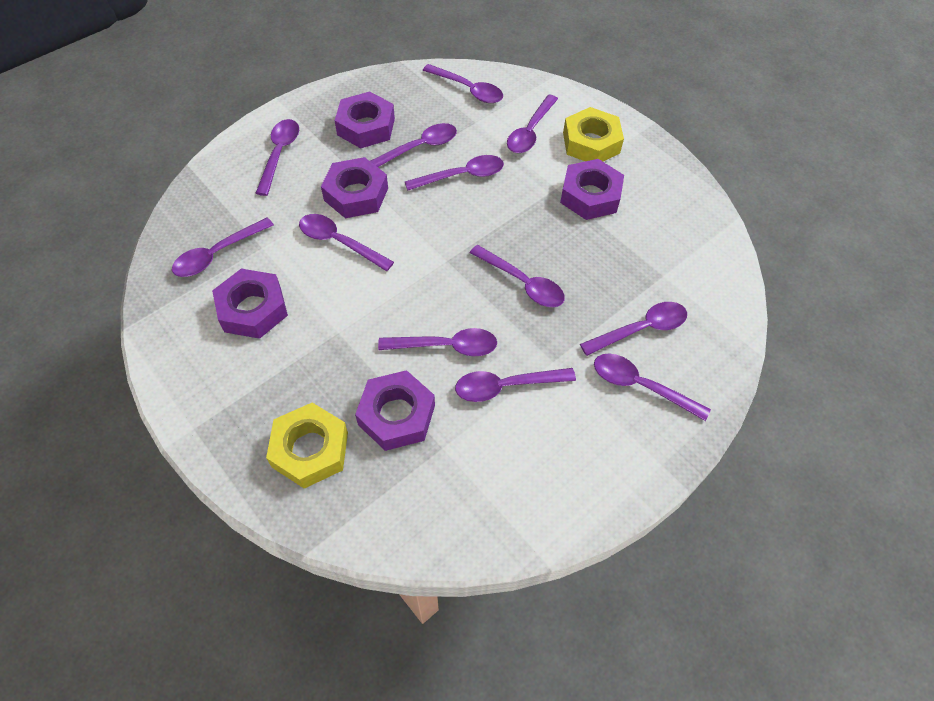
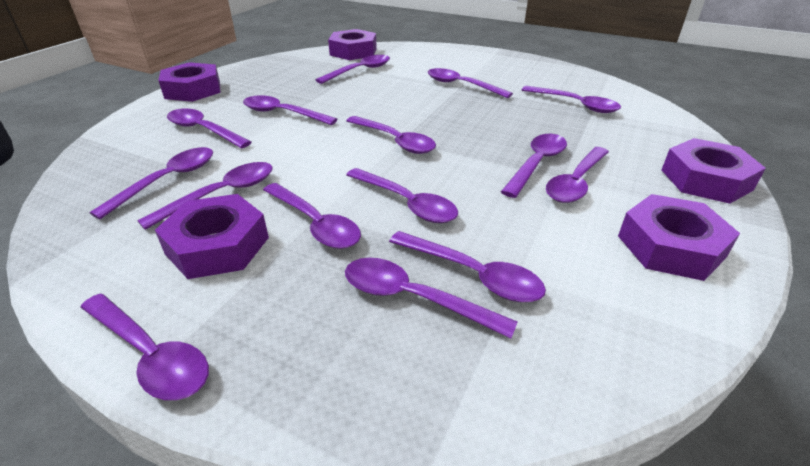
purple spoon: 12 -> 15
yellow nut: 2 -> 0

